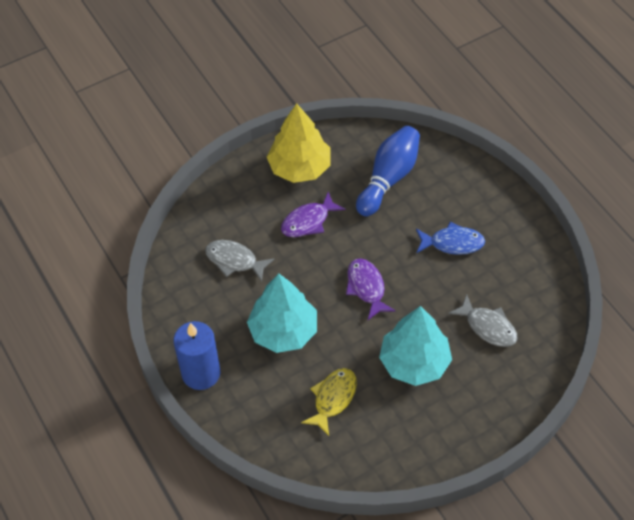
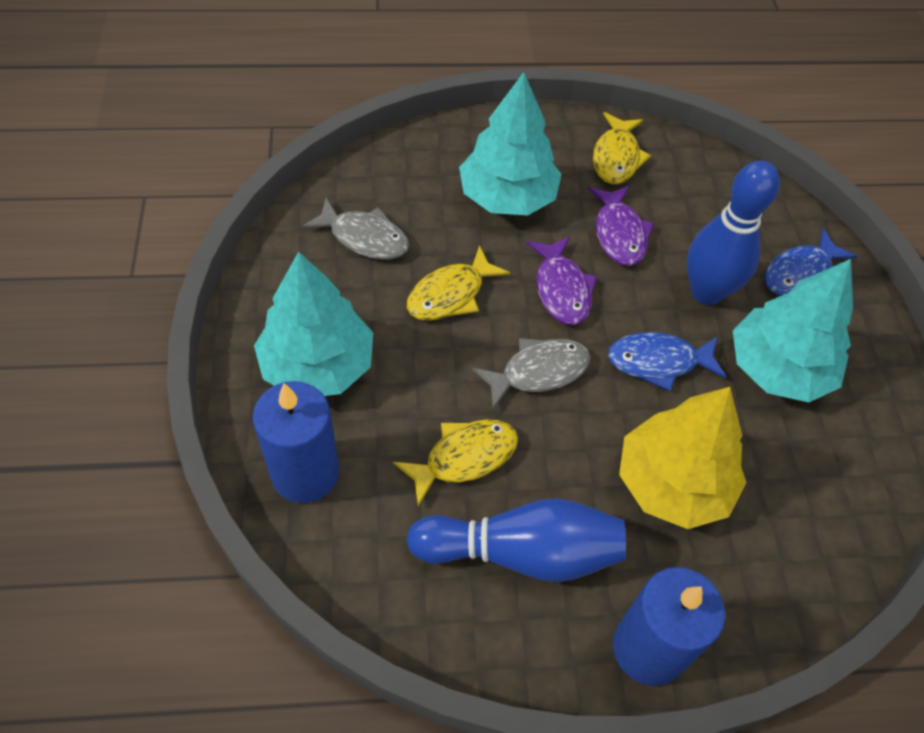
blue bowling pin: 1 -> 2
blue candle: 1 -> 2
blue fish: 1 -> 2
turquoise tree: 2 -> 3
yellow fish: 1 -> 3

